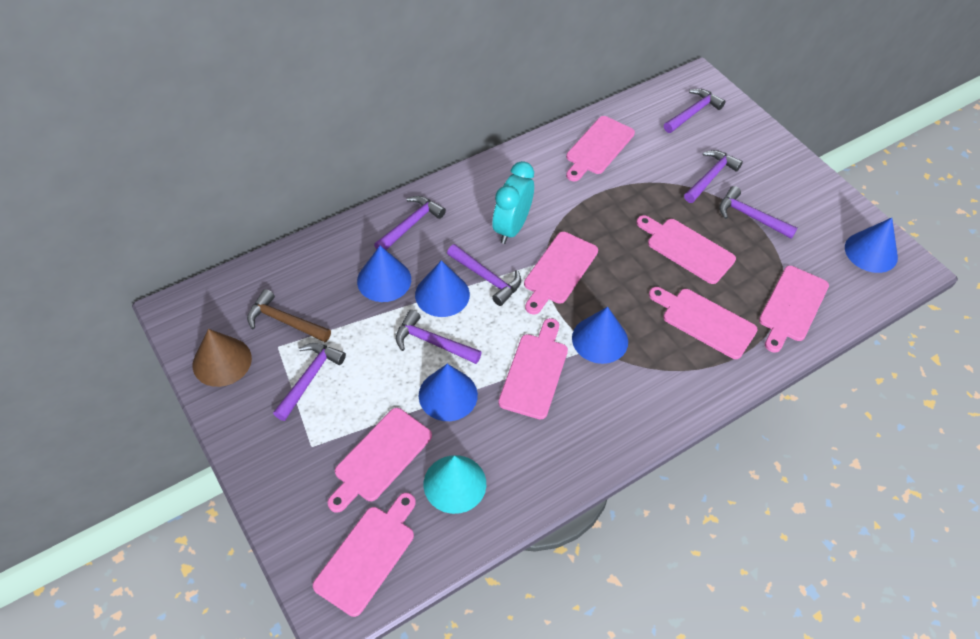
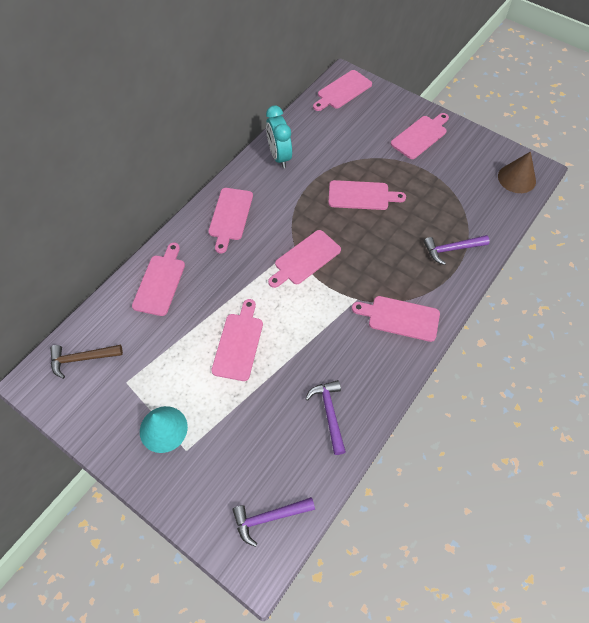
blue cone: 5 -> 0
purple hammer: 7 -> 3

